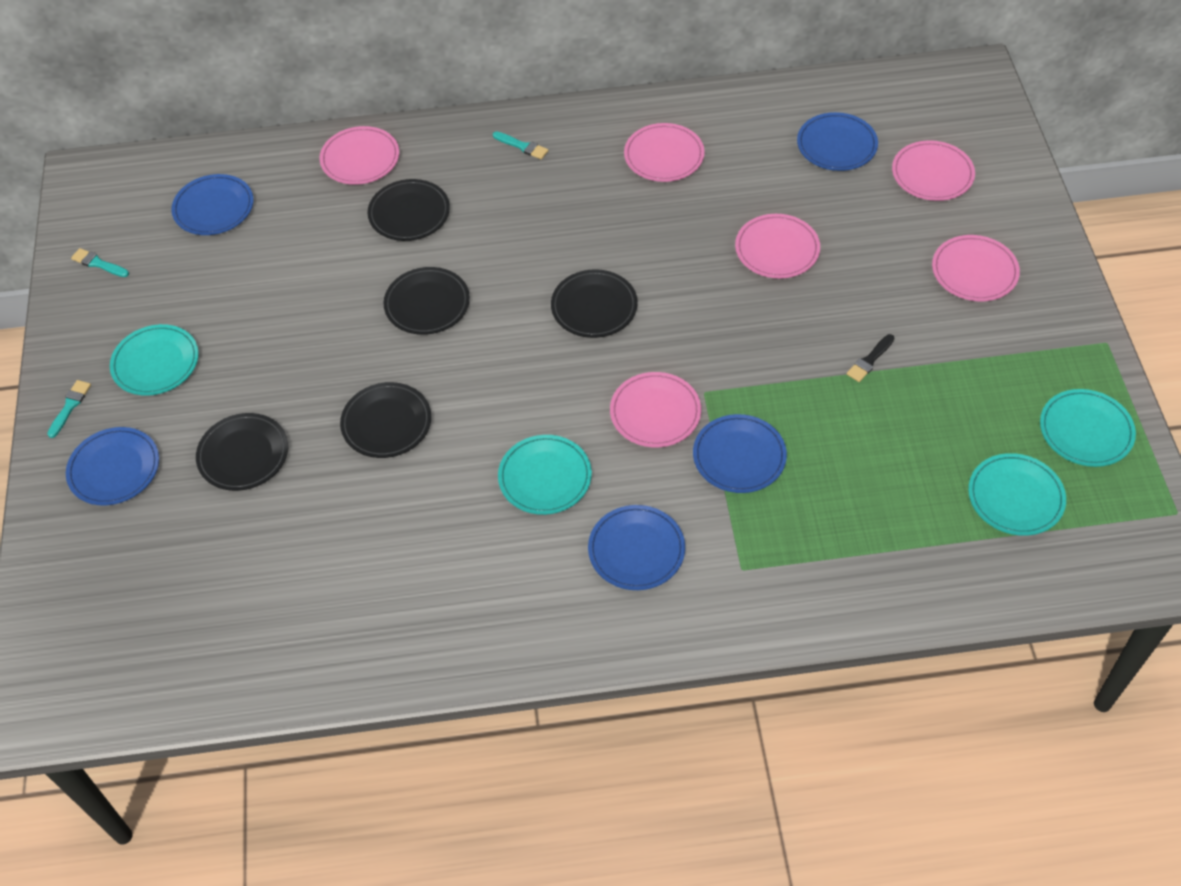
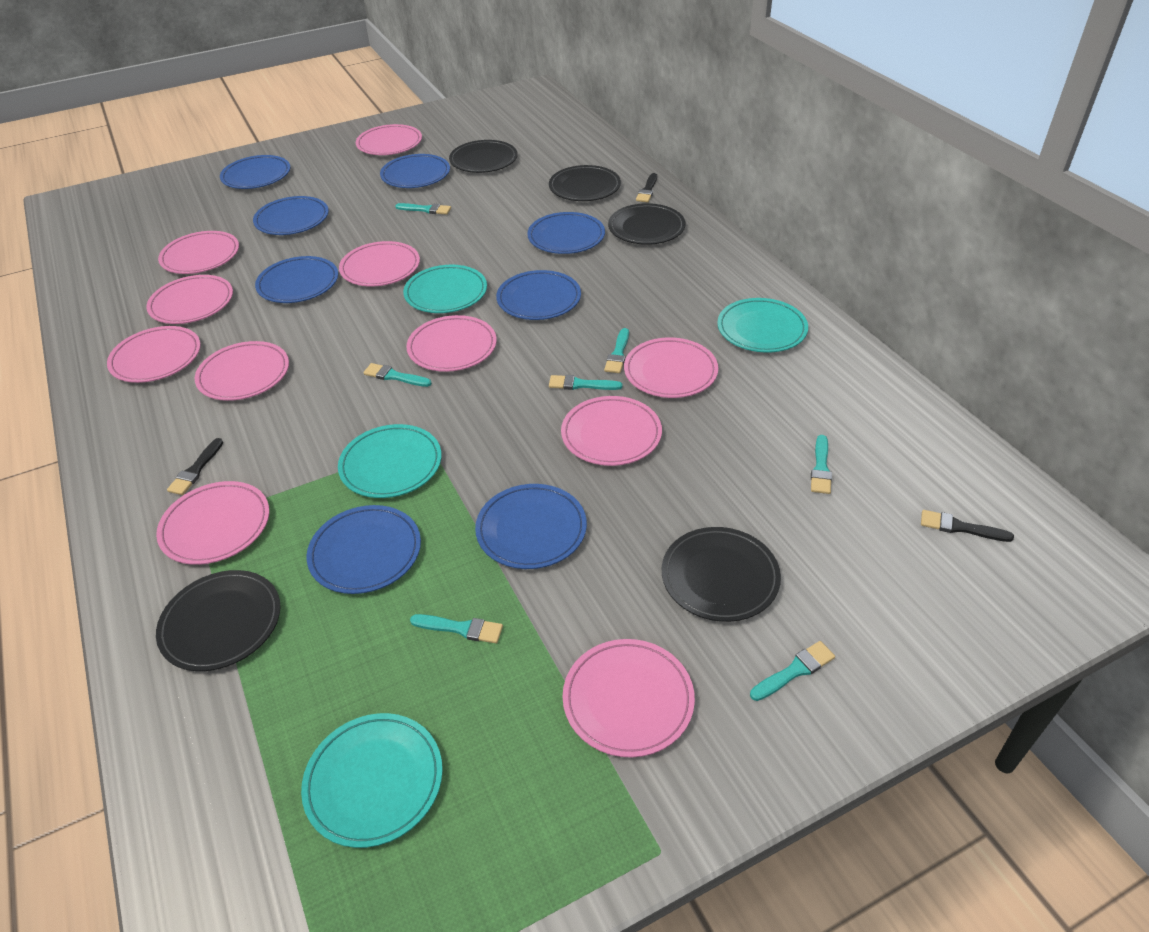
black brush: 1 -> 3
blue plate: 5 -> 8
pink plate: 6 -> 11
turquoise brush: 3 -> 7

